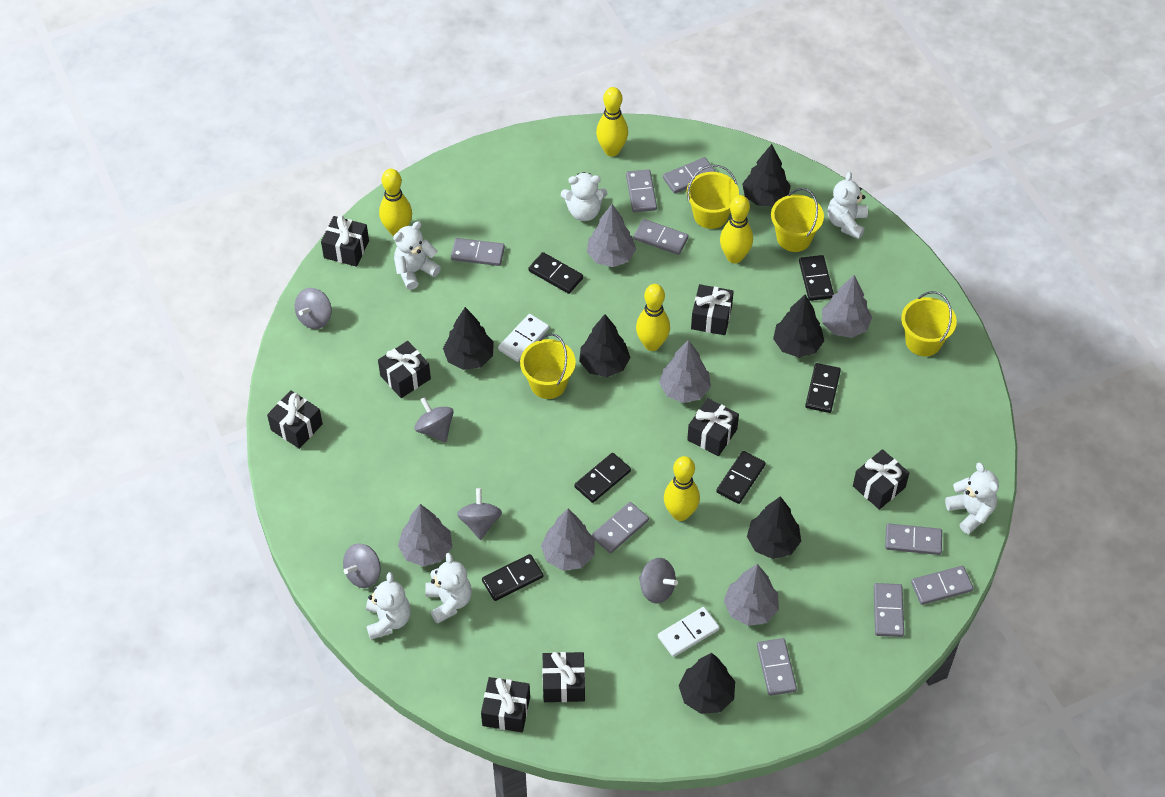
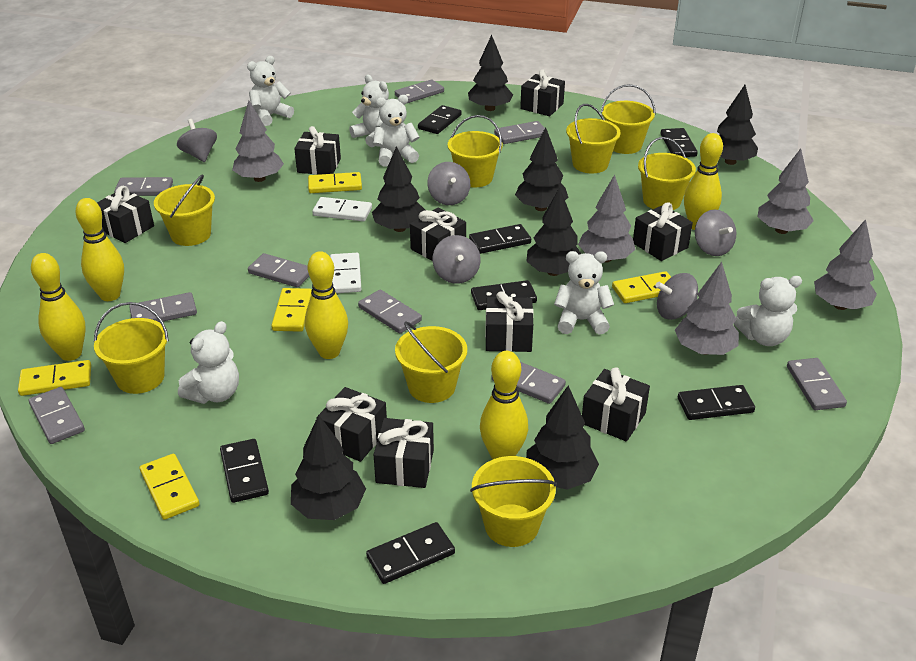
black domino: 6 -> 7
black gift: 8 -> 9
black tree: 6 -> 7
grey tree: 6 -> 5
yellow bucket: 4 -> 8
yellow domino: 0 -> 5

